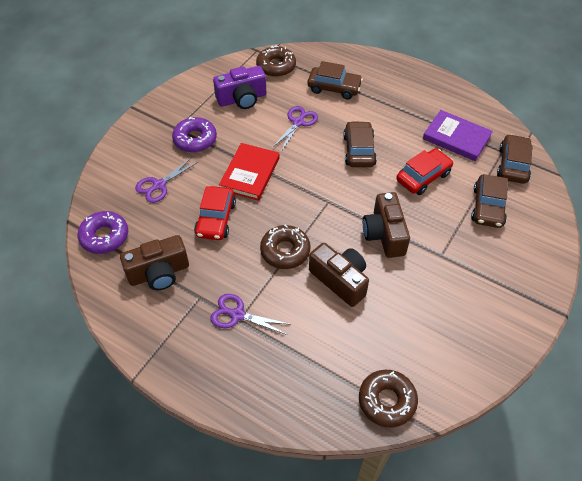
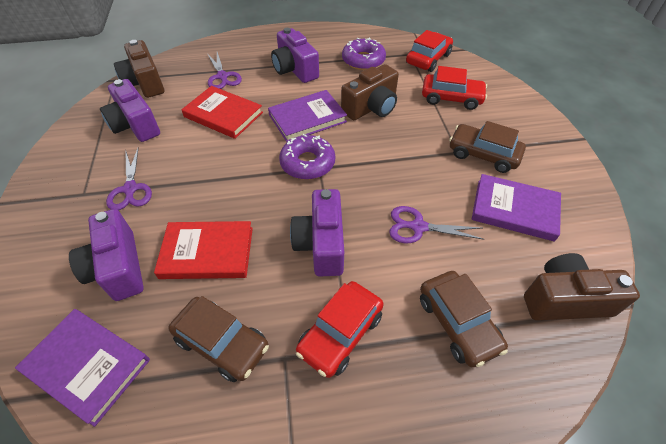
brown car: 4 -> 3
brown donut: 3 -> 0
purple book: 1 -> 3
purple camera: 1 -> 4
red book: 1 -> 2
red car: 2 -> 3

